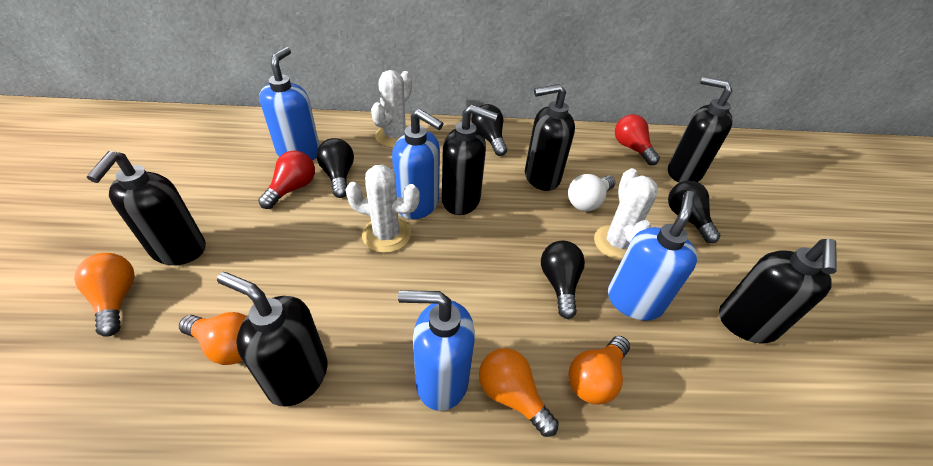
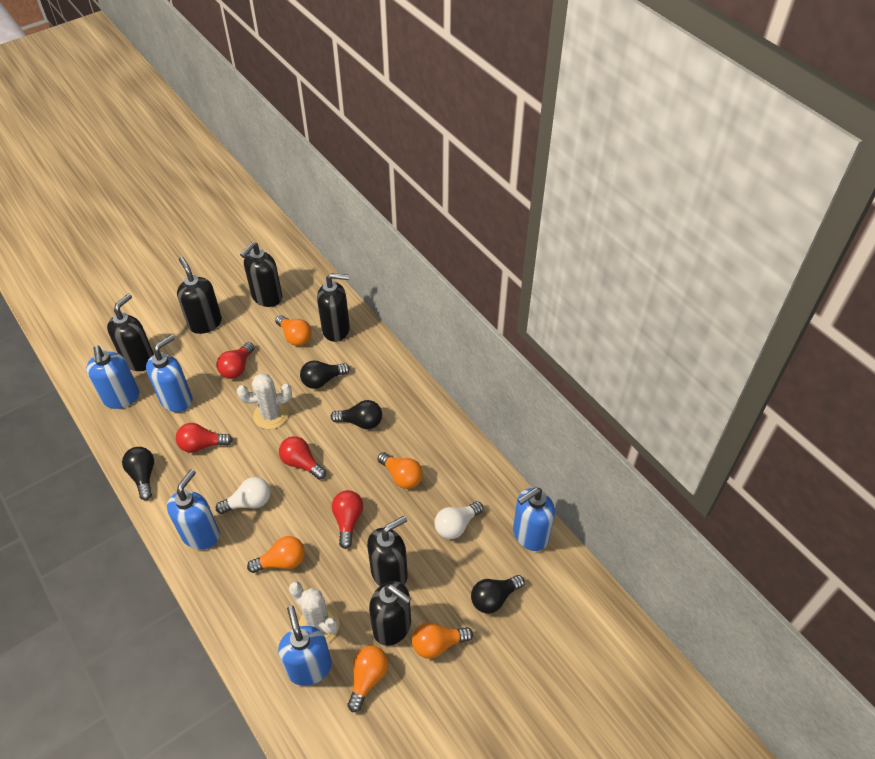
blue soap dispenser: 4 -> 5
orange light bulb: 4 -> 5
red light bulb: 2 -> 4
white cactus: 3 -> 2
white light bulb: 1 -> 2

